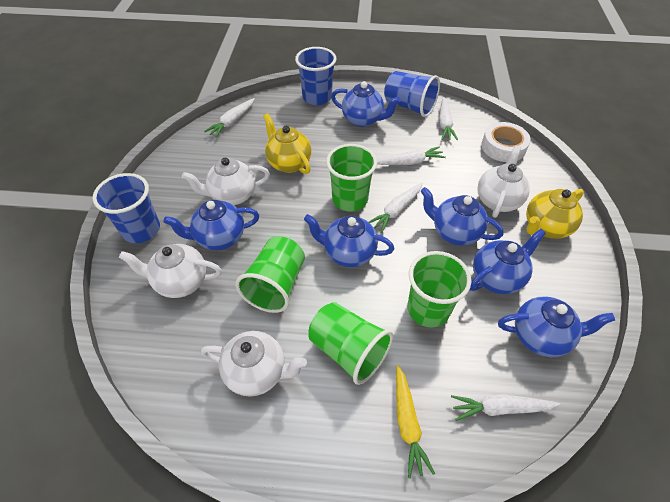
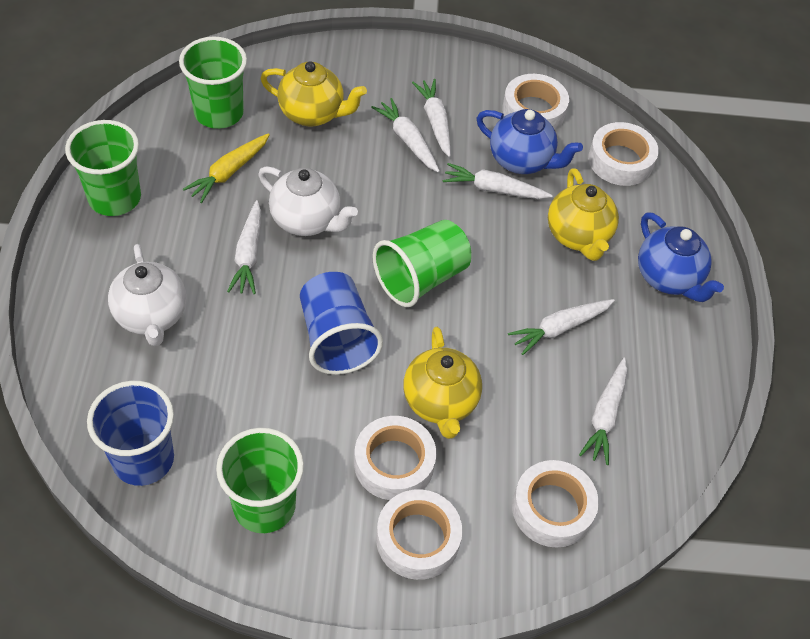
blue cup: 3 -> 2
blue teapot: 6 -> 2
white carrot: 5 -> 6
white tape: 1 -> 5
white teapot: 4 -> 2
yellow teapot: 2 -> 3

